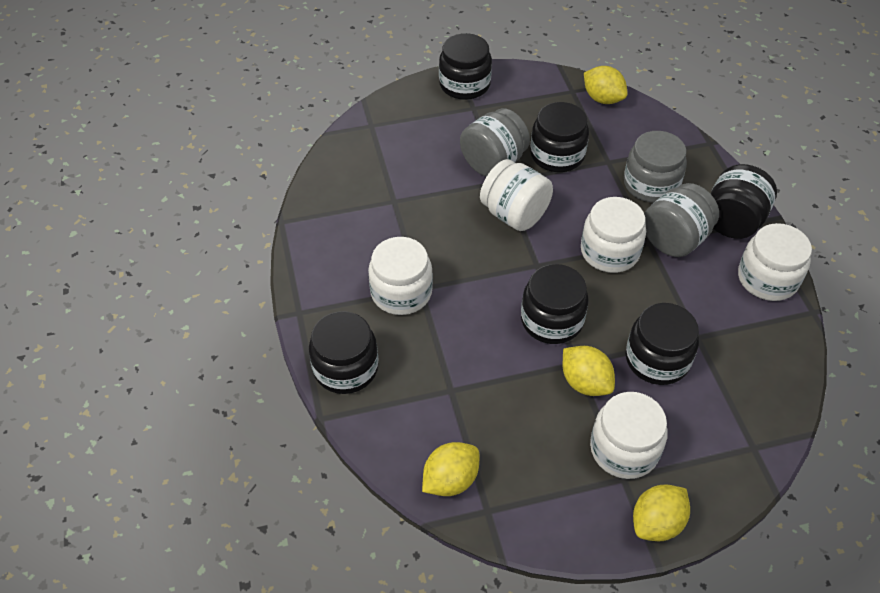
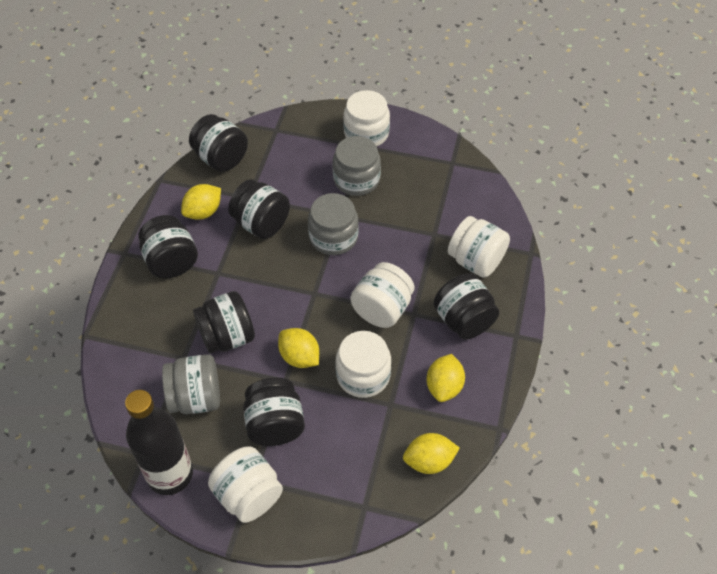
black bottle: 0 -> 1

